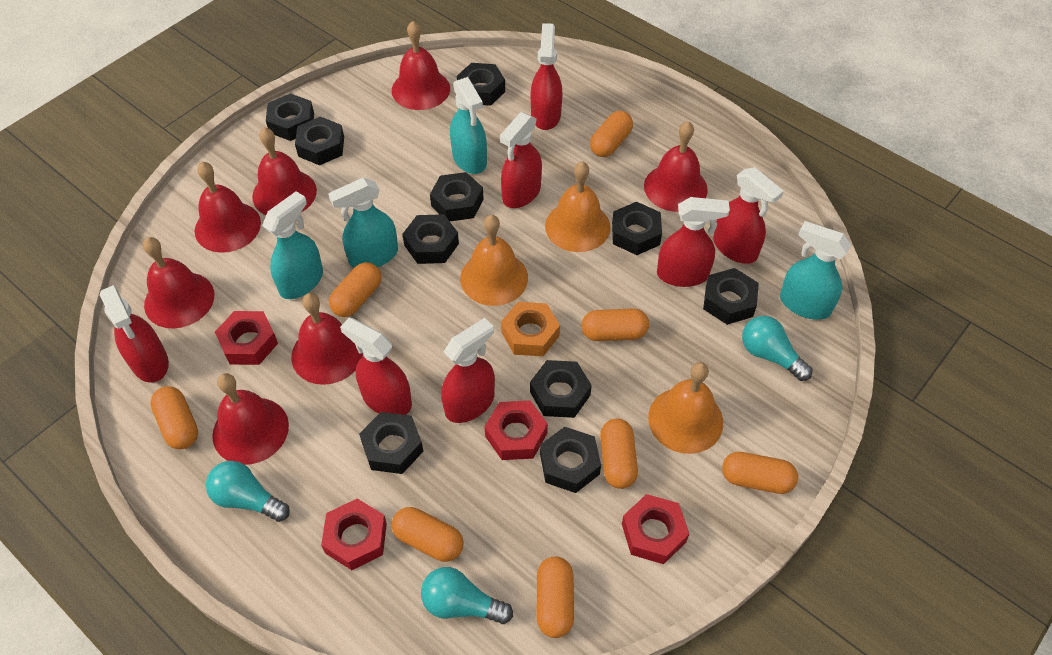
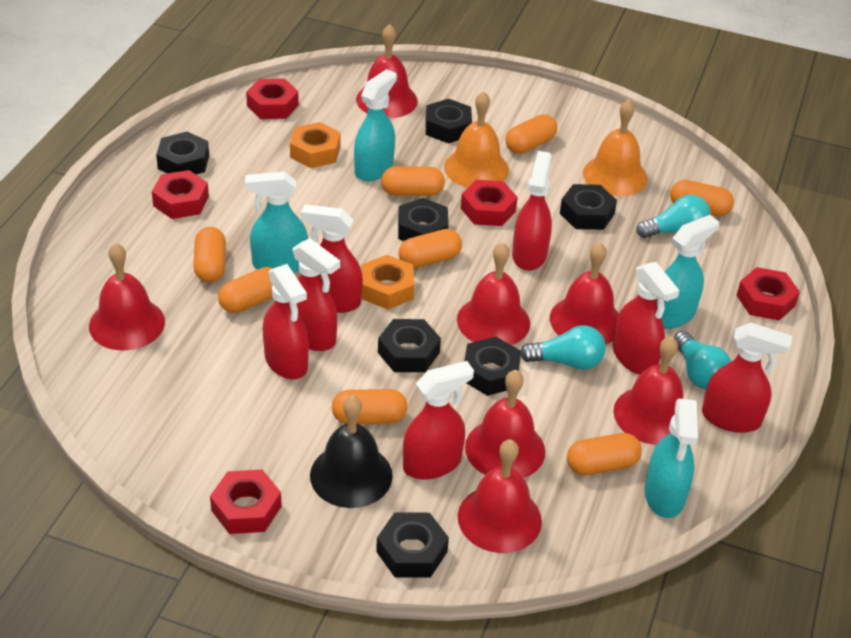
black bell: 0 -> 1
black nut: 10 -> 7
orange bell: 3 -> 2
orange nut: 1 -> 2
red nut: 4 -> 5

